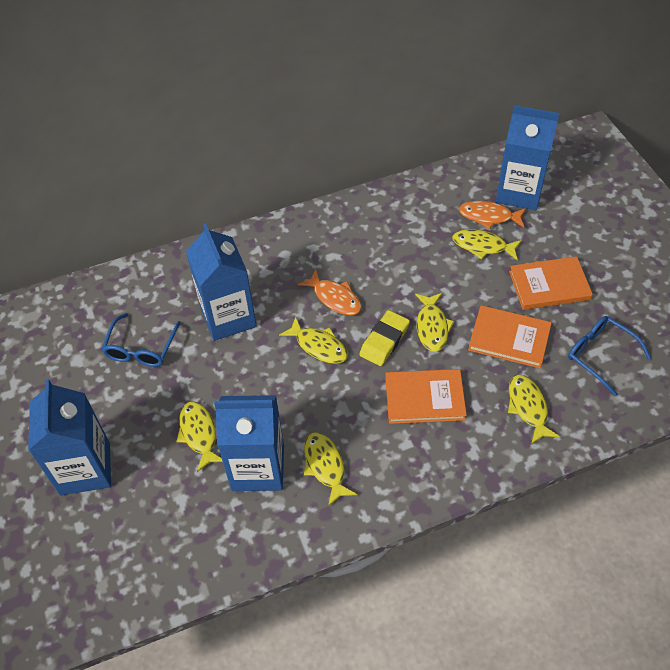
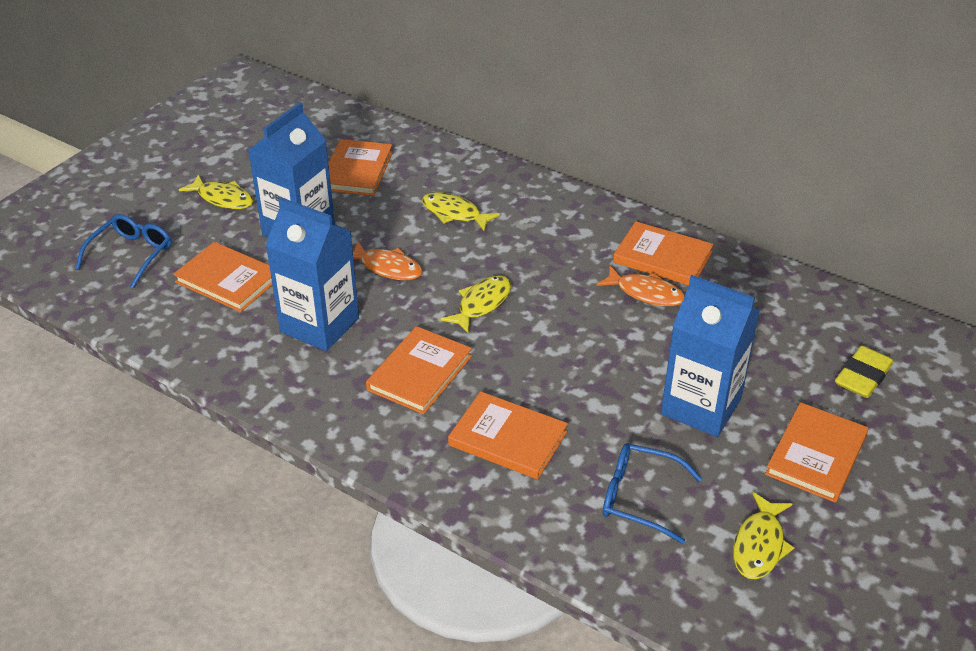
blue carton: 4 -> 3
orange book: 3 -> 6
yellow fish: 6 -> 4

